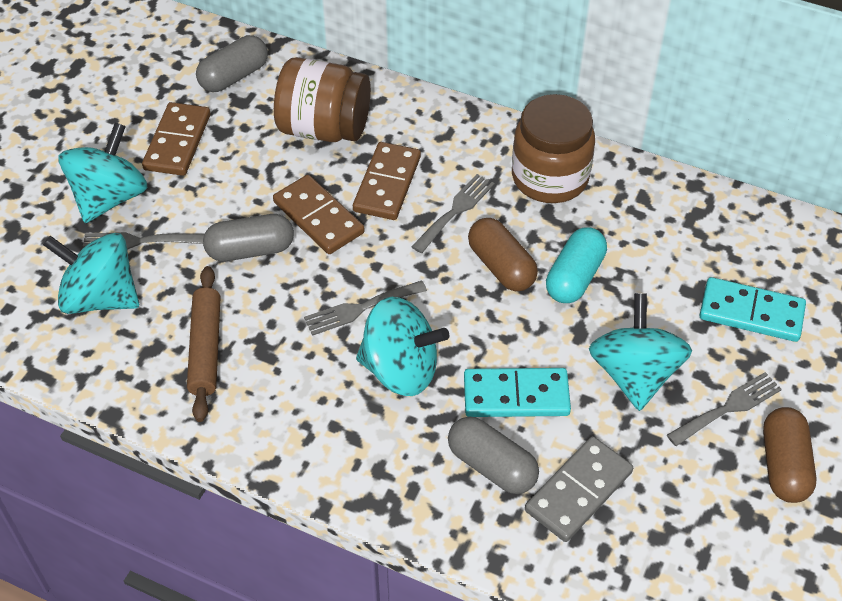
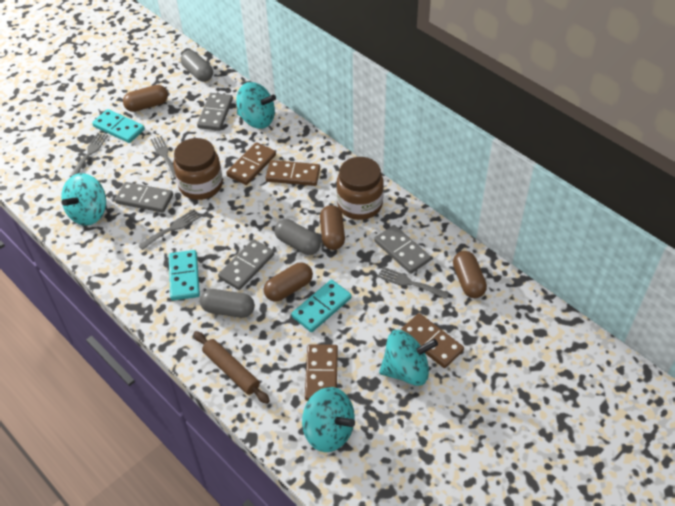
brown capsule: 2 -> 4
brown domino: 3 -> 4
grey domino: 1 -> 4
turquoise capsule: 1 -> 0
turquoise domino: 2 -> 3

